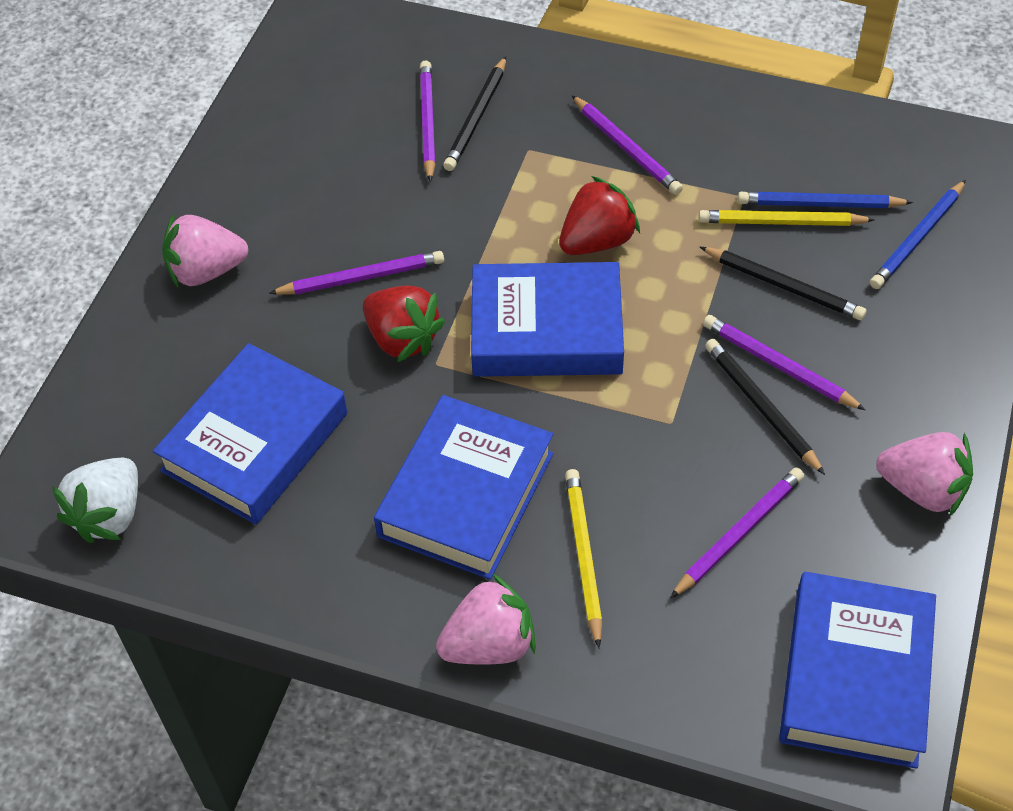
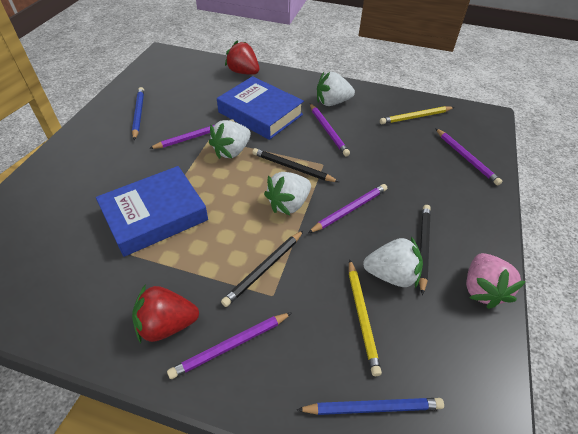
blue book: 4 -> 2
pink strawberry: 3 -> 1
white strawberry: 1 -> 4

